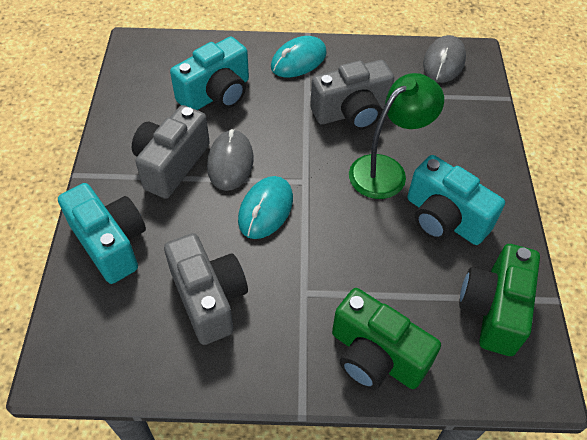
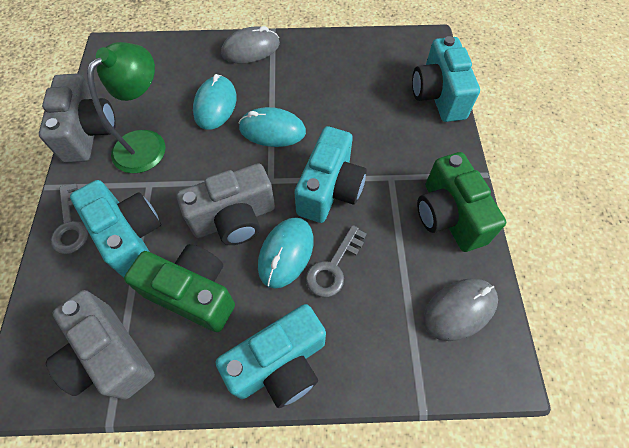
grey key: 0 -> 2
turquoise camera: 3 -> 4
turquoise mouse: 2 -> 3

